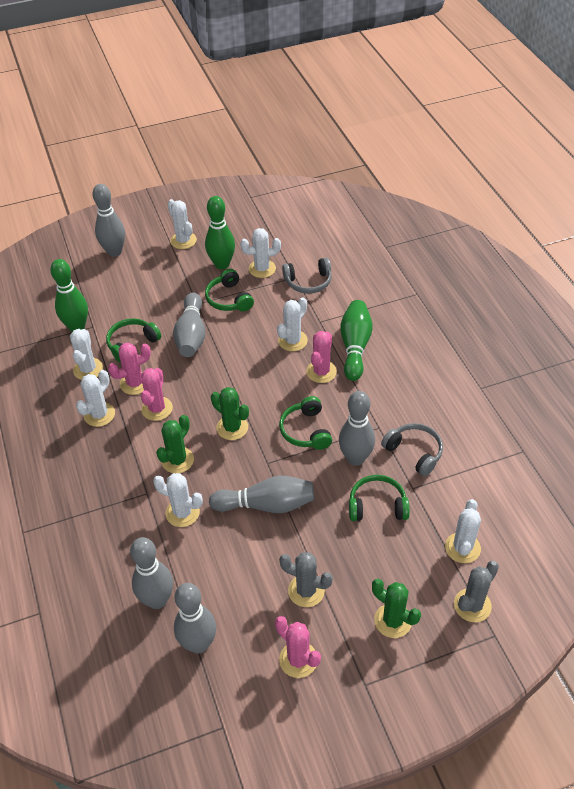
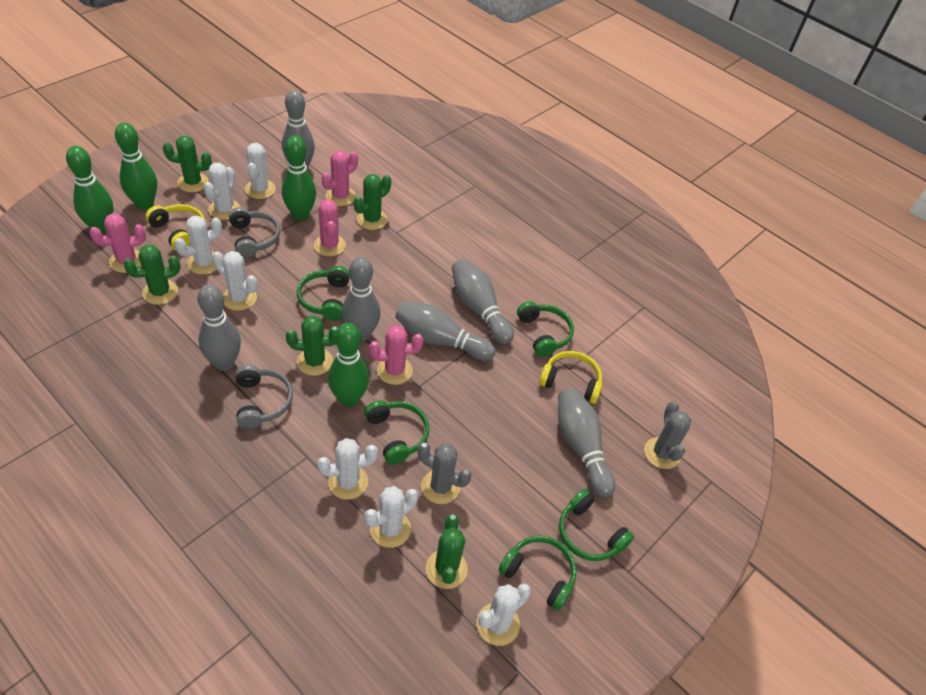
green bowling pin: 3 -> 4
green cactus: 3 -> 5
green headphones: 4 -> 5
yellow headphones: 0 -> 2

